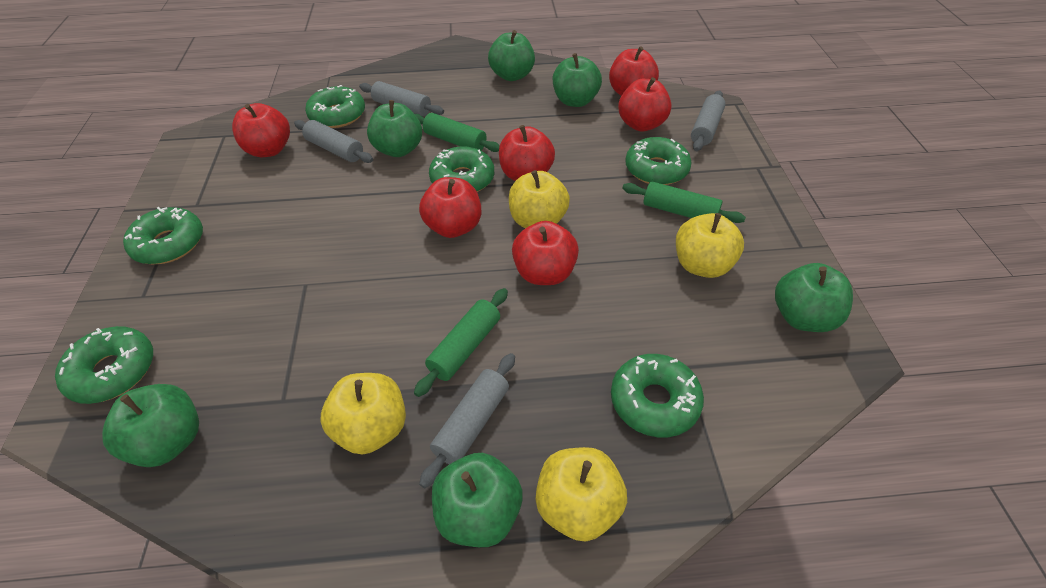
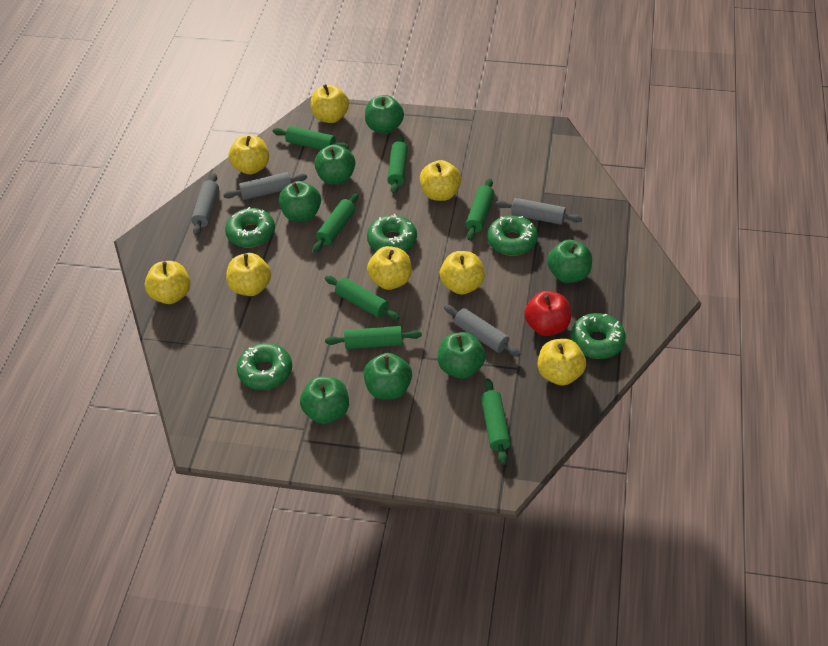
green apple: 6 -> 7
green donut: 6 -> 5
green rolling pin: 3 -> 7
red apple: 6 -> 1
yellow apple: 4 -> 8

